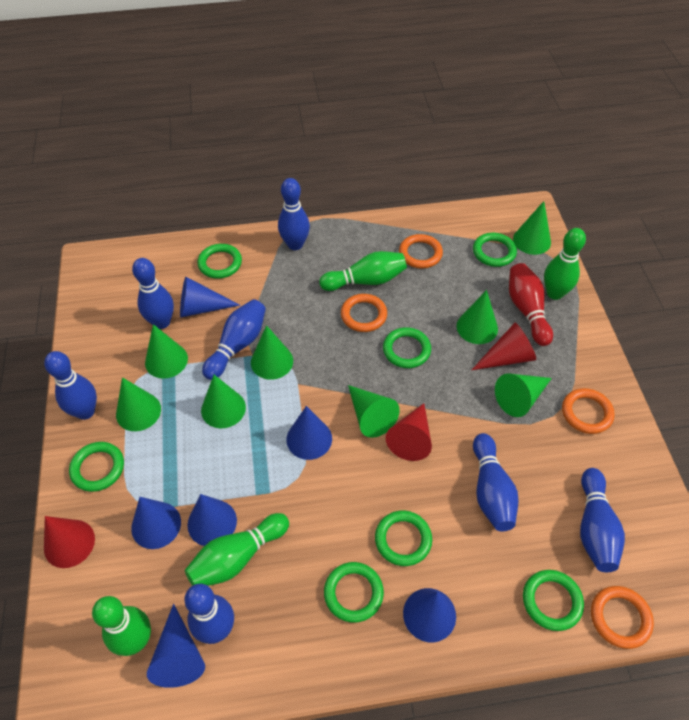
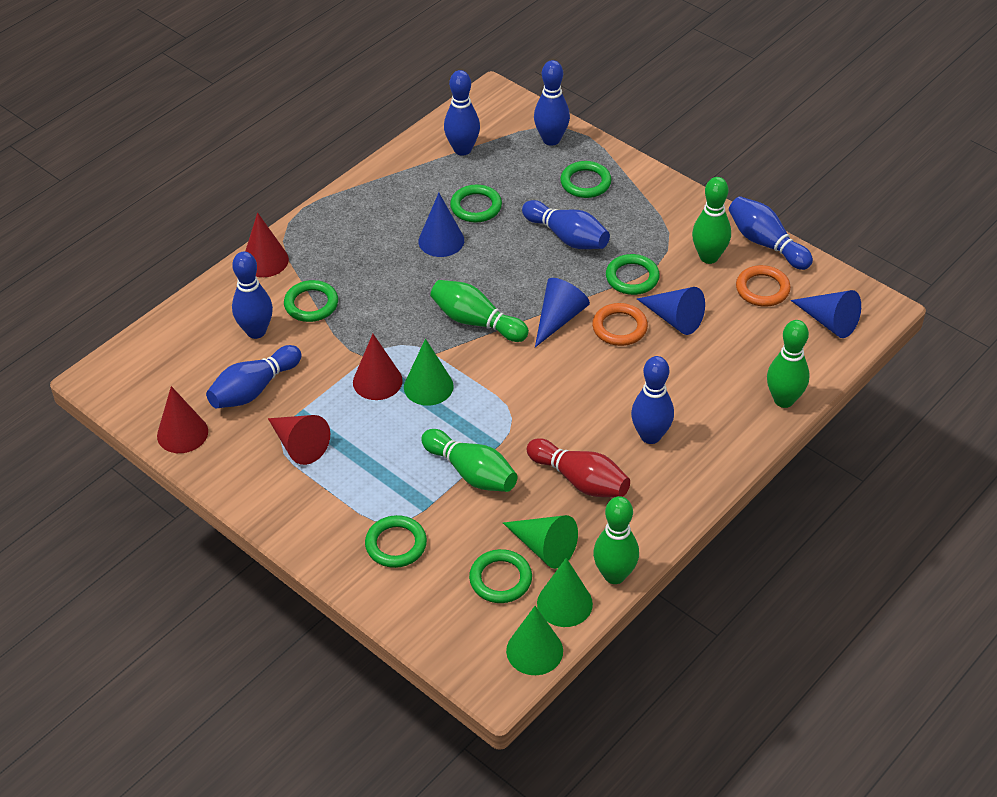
blue cone: 6 -> 4
green bowling pin: 4 -> 5
green cone: 8 -> 4
green ring: 7 -> 6
orange ring: 4 -> 2
red cone: 3 -> 4

